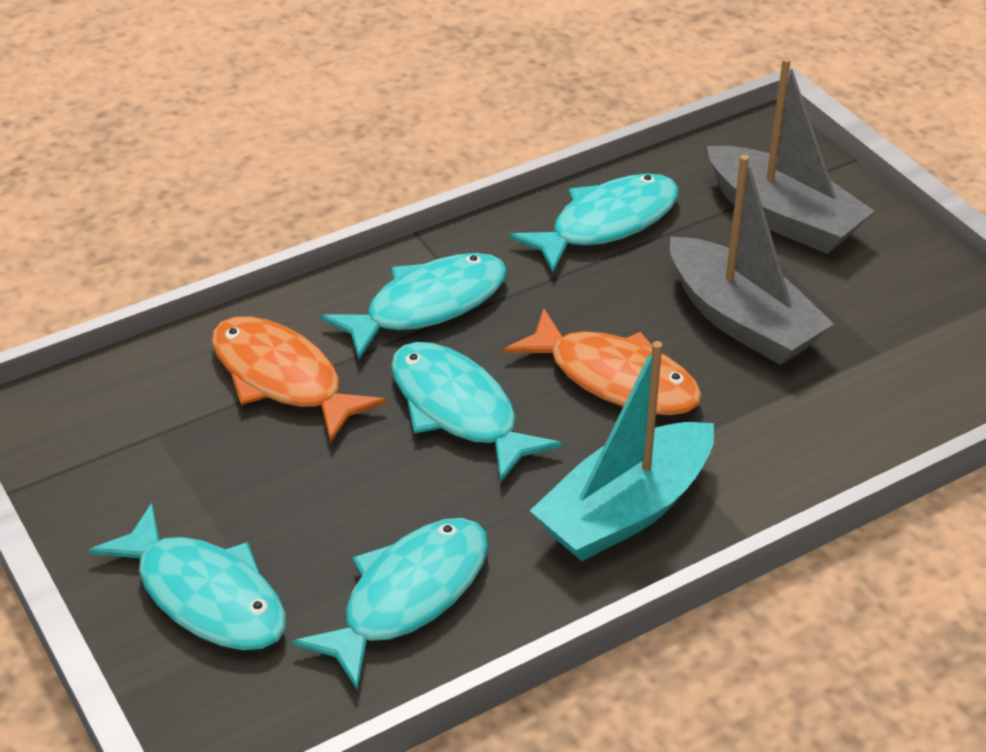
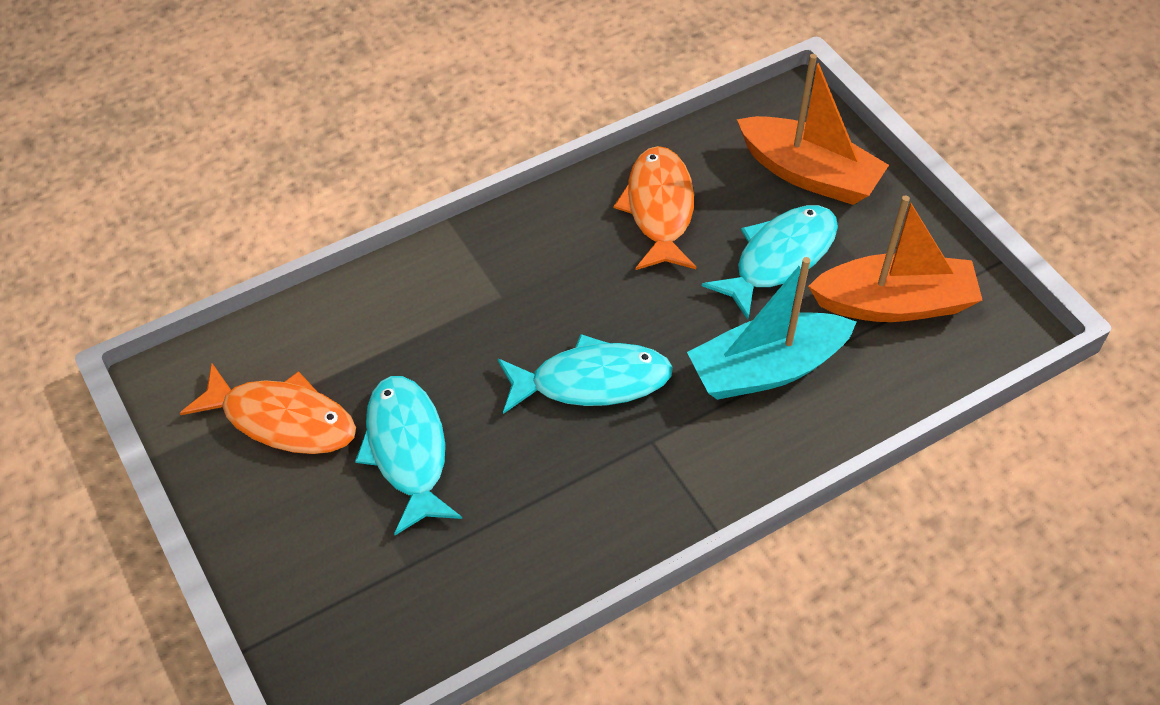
grey boat: 2 -> 0
orange boat: 0 -> 2
turquoise fish: 5 -> 3

